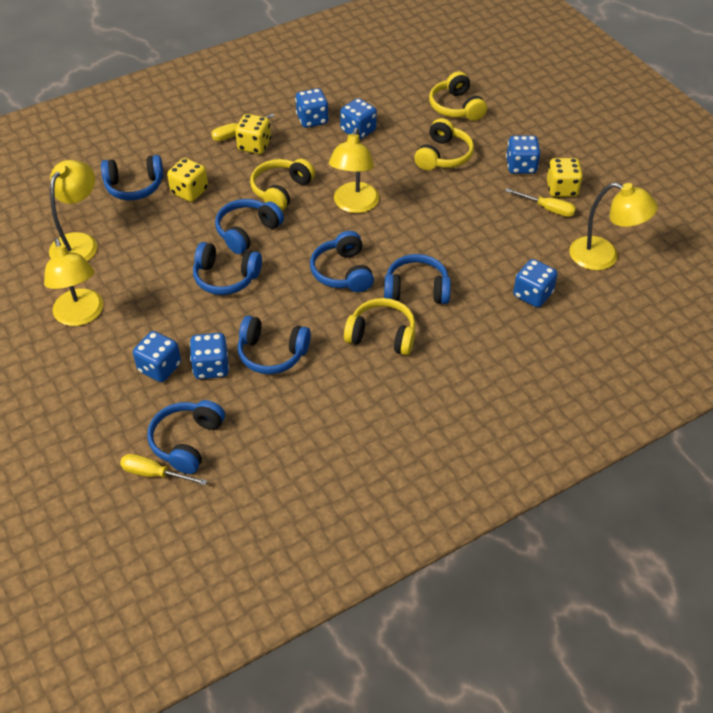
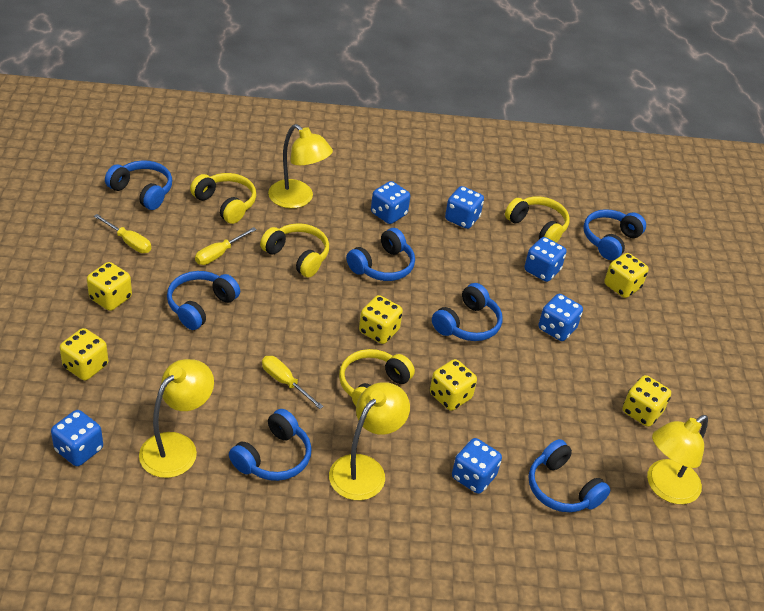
yellow dice: 3 -> 6

